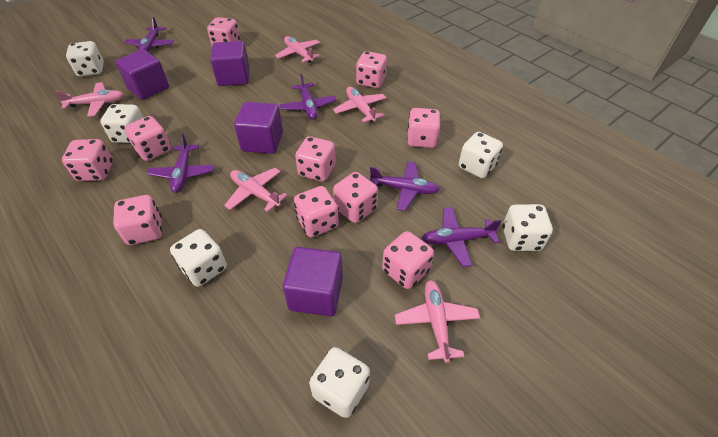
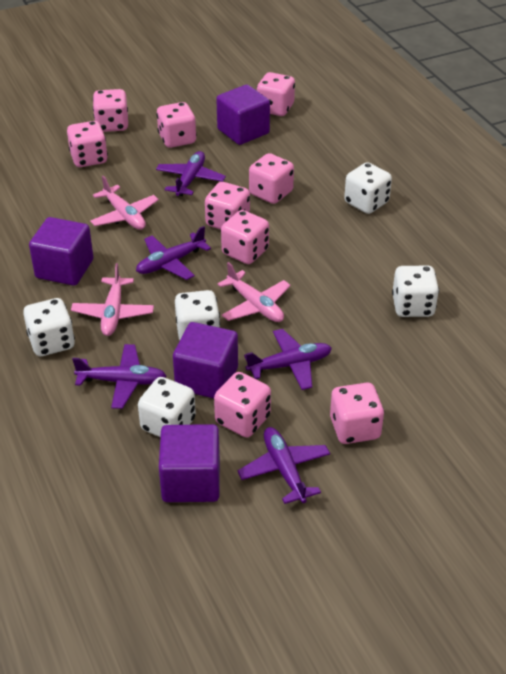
pink dice: 10 -> 9
pink plane: 5 -> 3
white dice: 6 -> 5

